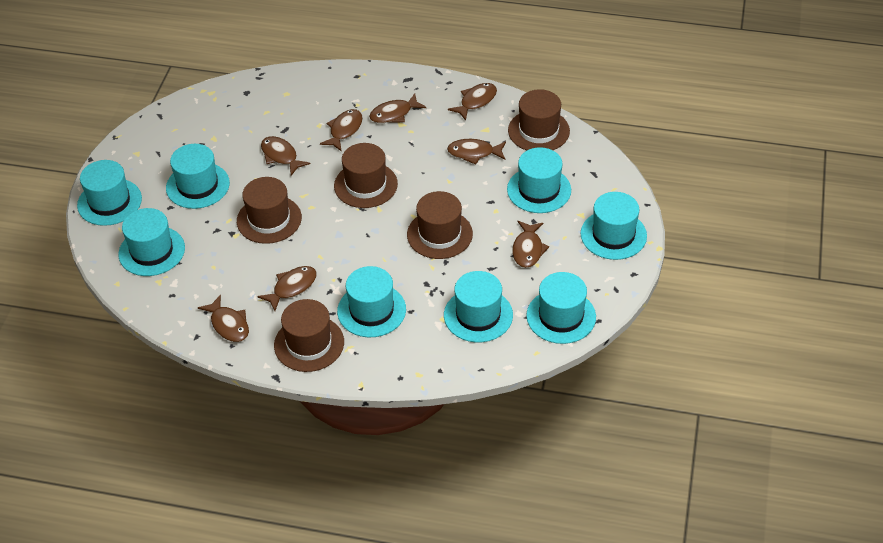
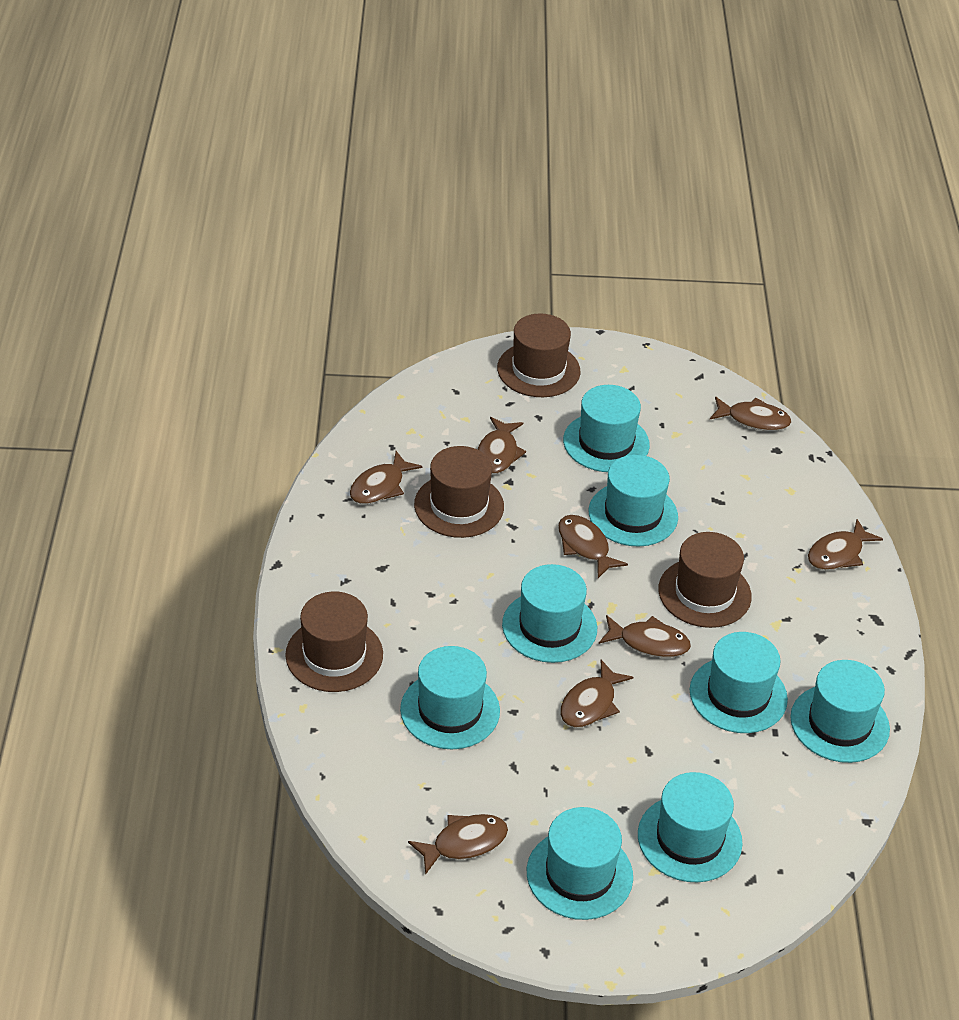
brown hat: 5 -> 4

